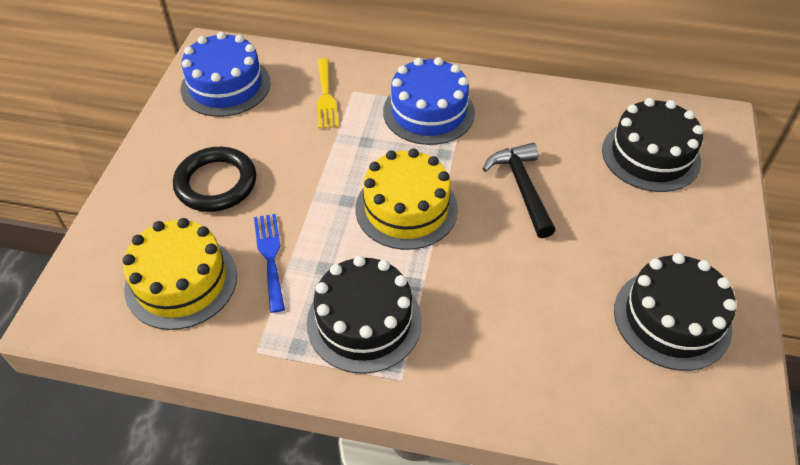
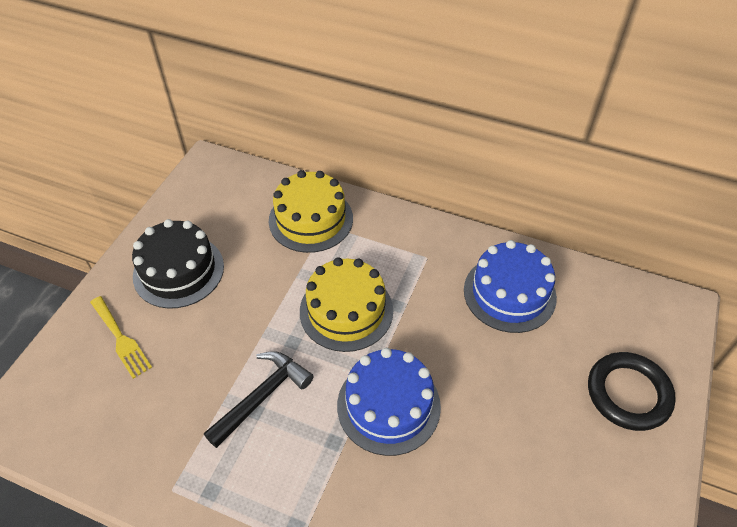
black cake: 3 -> 1
blue fork: 1 -> 0

